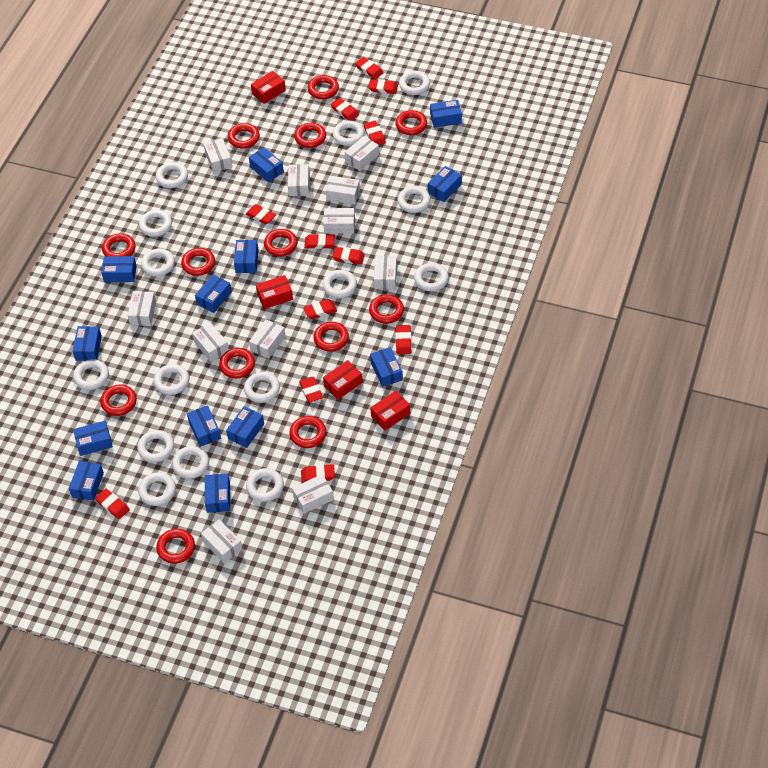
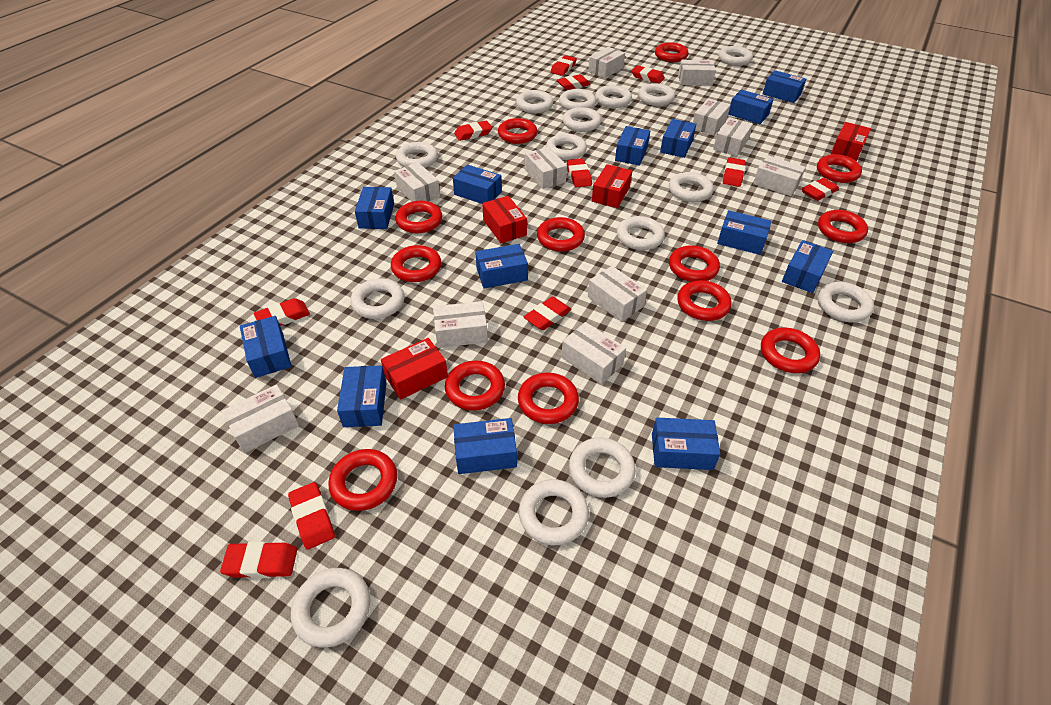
red eraser: 12 -> 11

